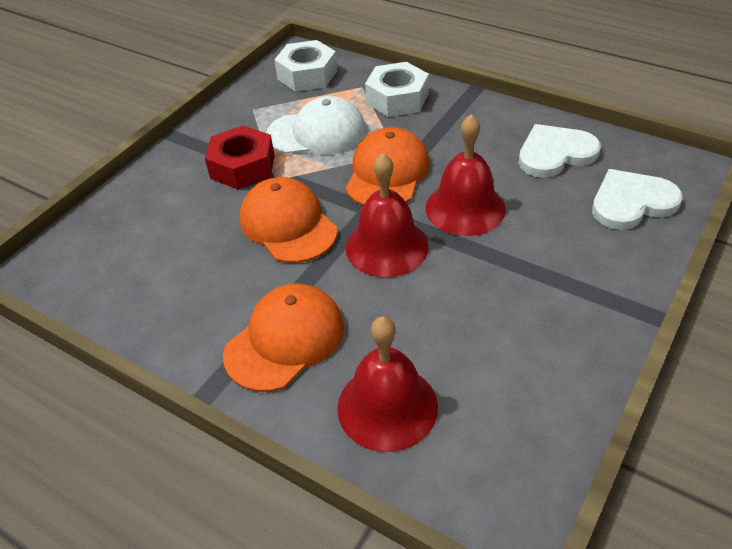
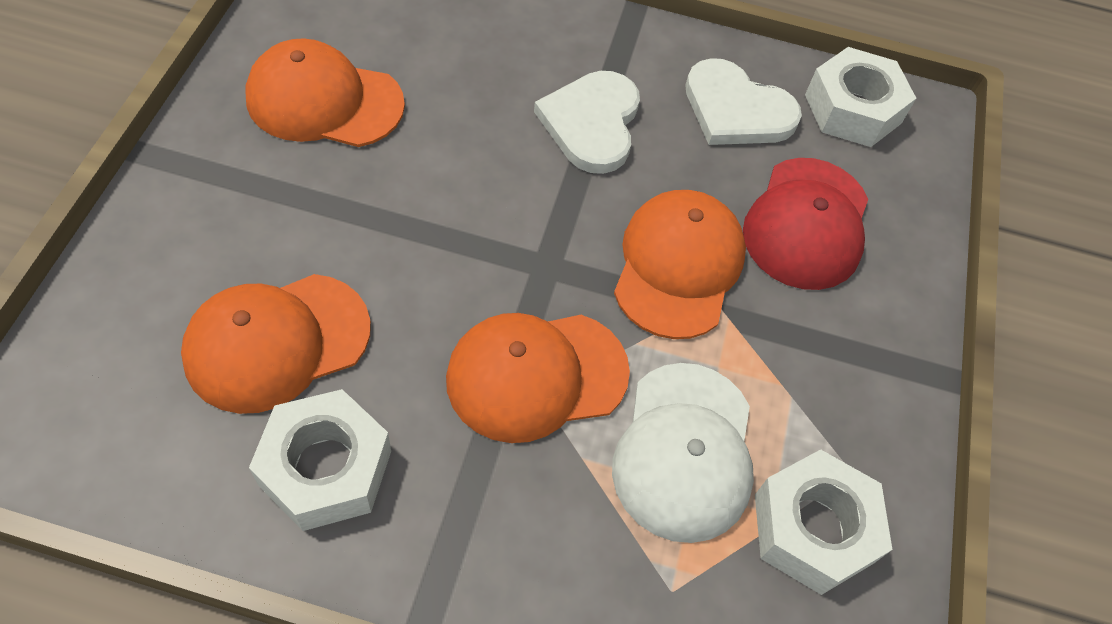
orange cap: 3 -> 4
red bell: 3 -> 0
red cap: 0 -> 1
red nut: 1 -> 0
white nut: 2 -> 3

